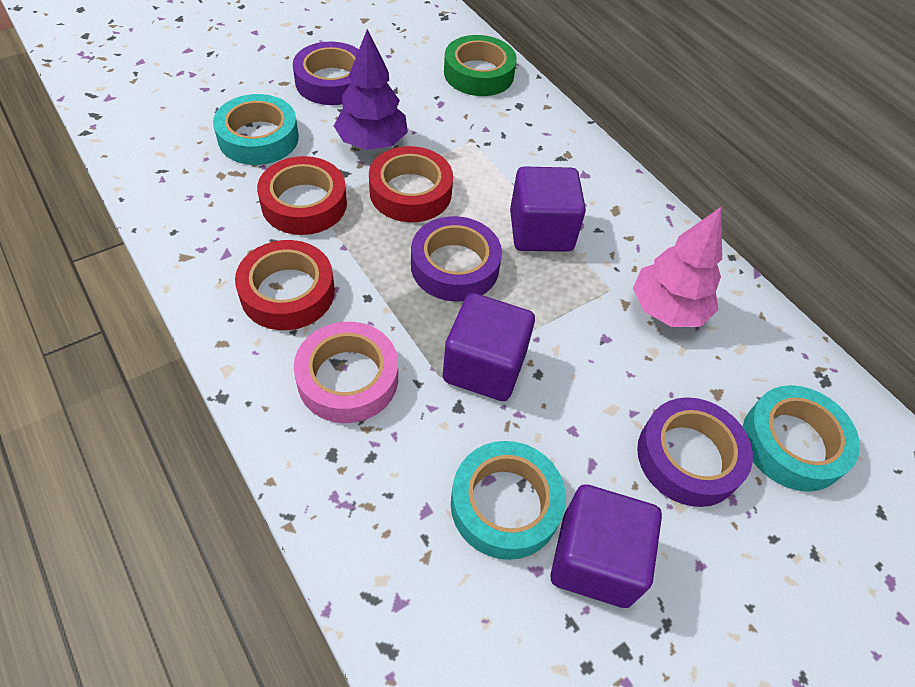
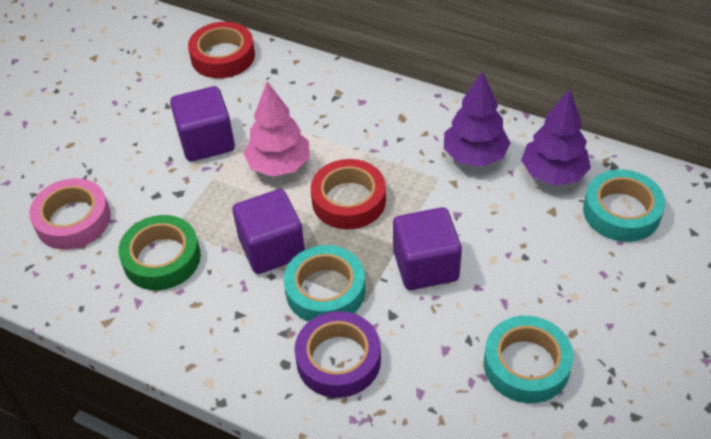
purple tape: 3 -> 1
purple tree: 1 -> 2
red tape: 3 -> 2

